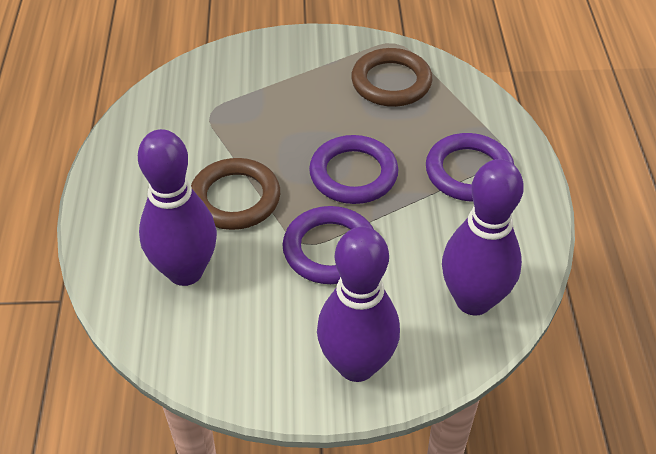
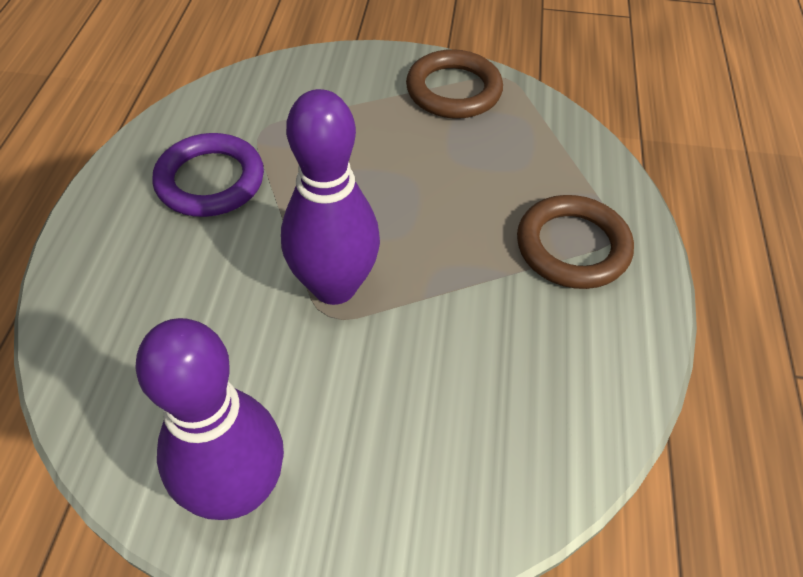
purple bowling pin: 3 -> 2
purple ring: 3 -> 1

